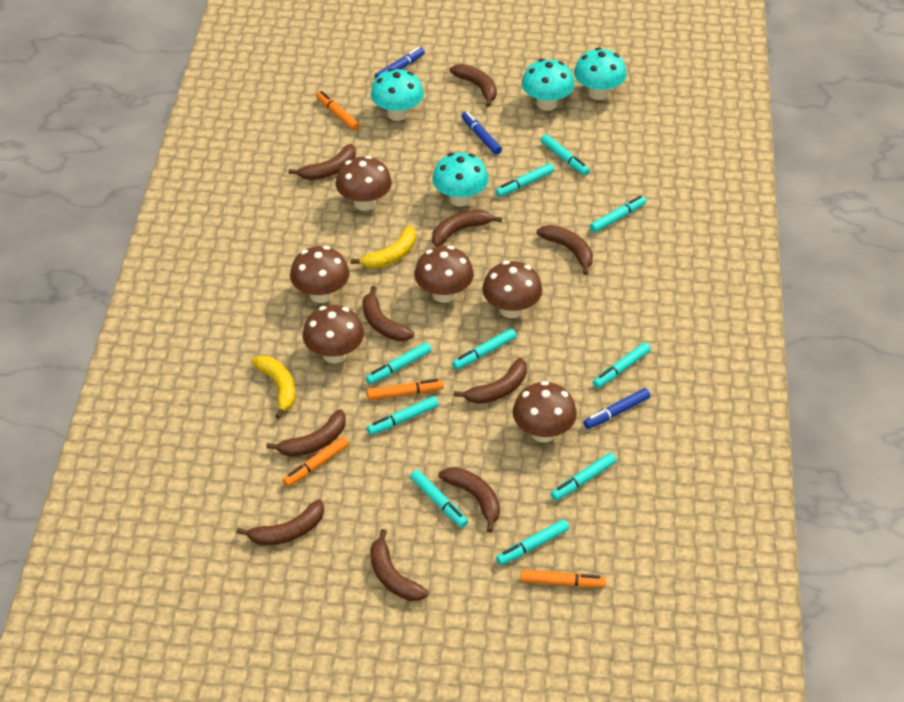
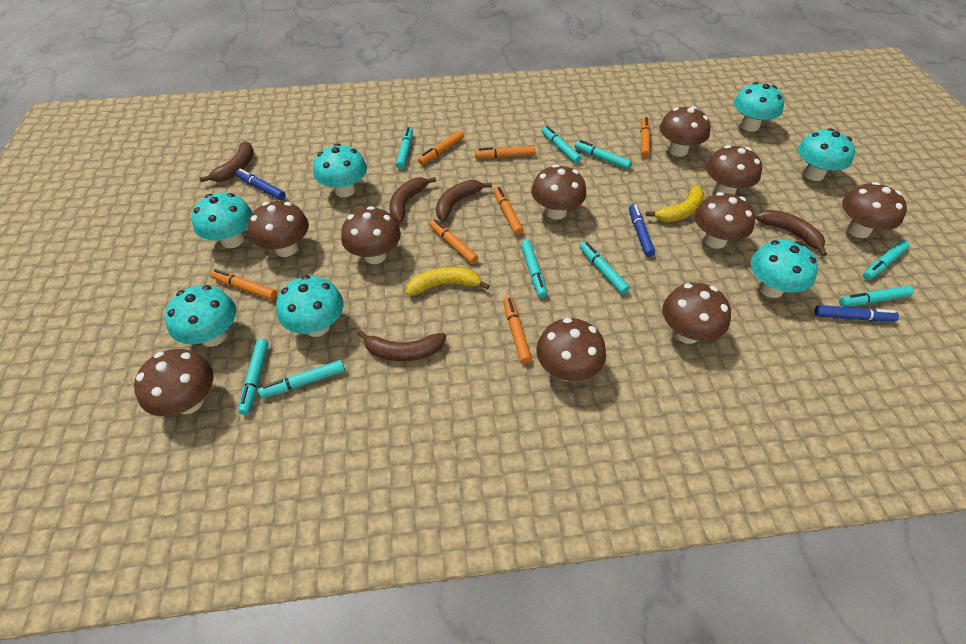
brown banana: 10 -> 5
brown mushroom: 6 -> 10
orange marker: 4 -> 7
turquoise marker: 10 -> 9
turquoise mushroom: 4 -> 7

